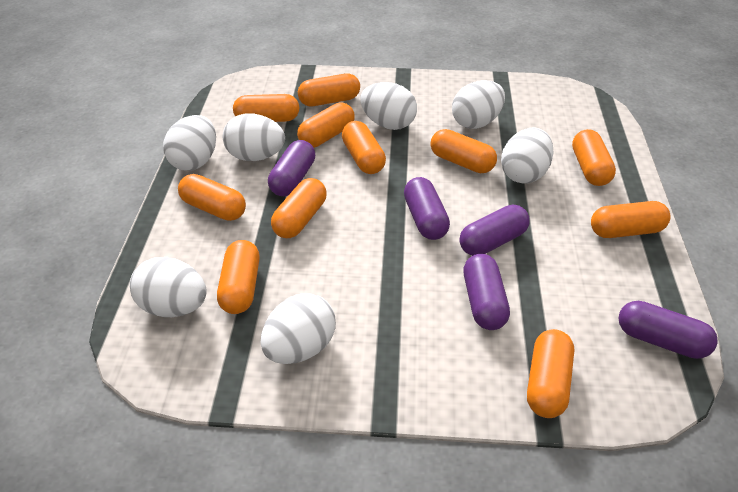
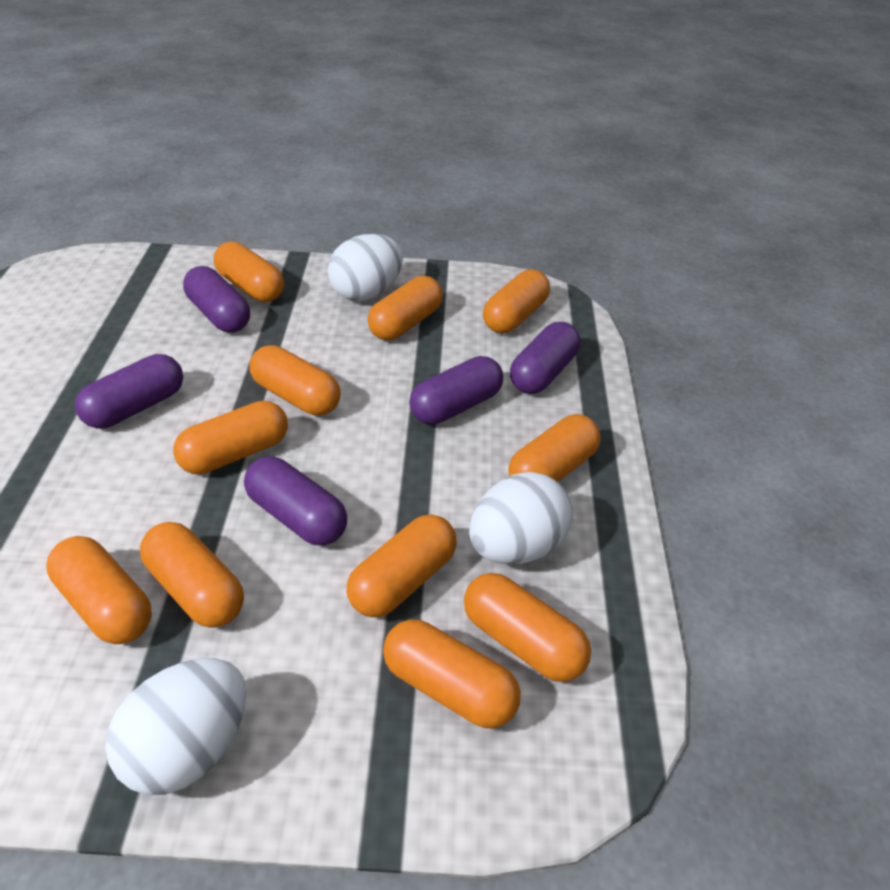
white egg: 7 -> 3

